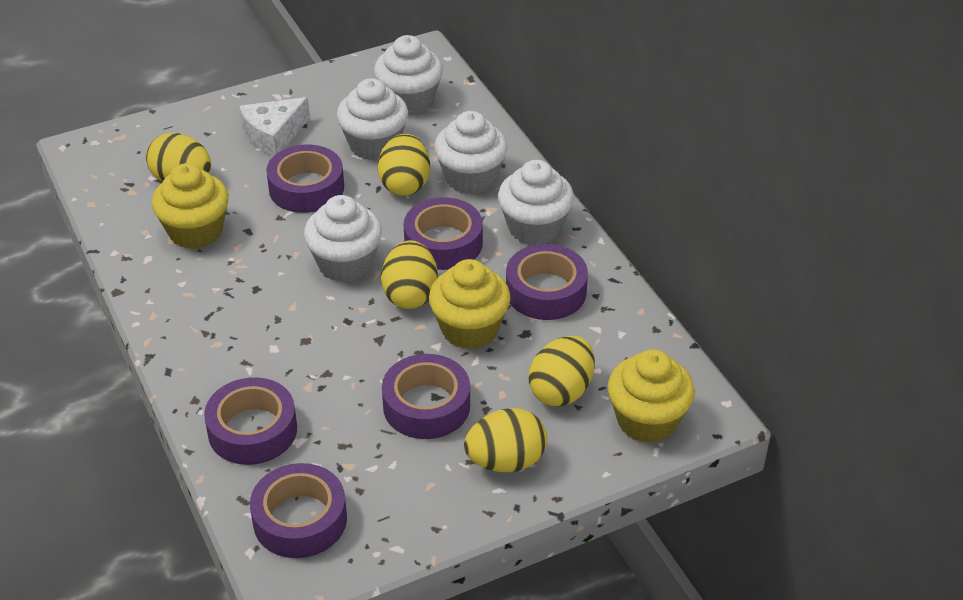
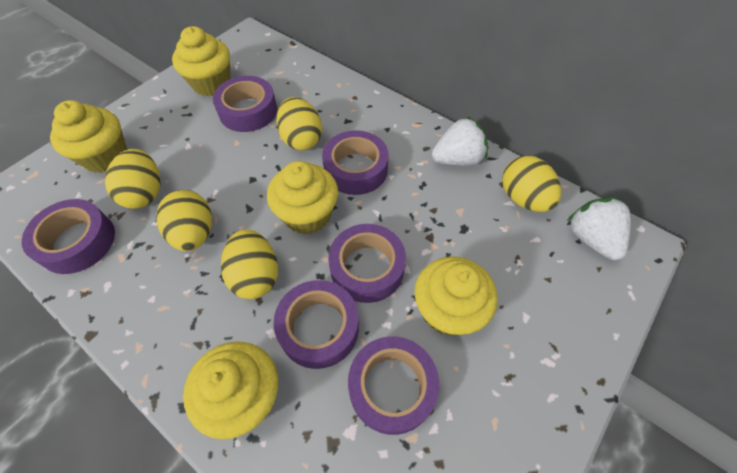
white cheese: 1 -> 0
white cupcake: 5 -> 0
white strawberry: 0 -> 2
yellow cupcake: 3 -> 5

